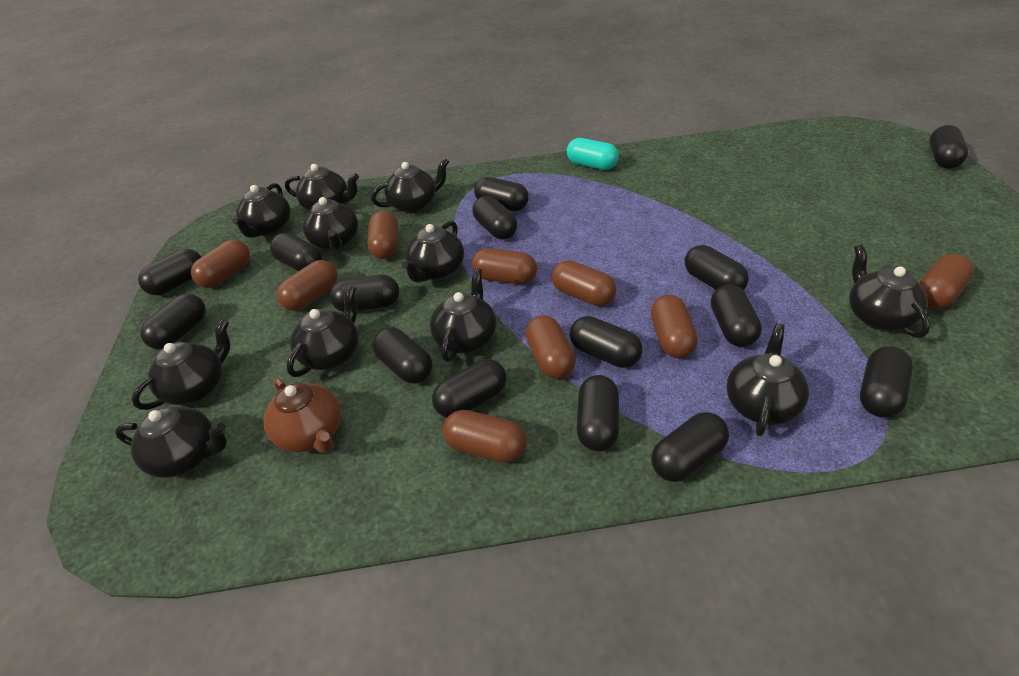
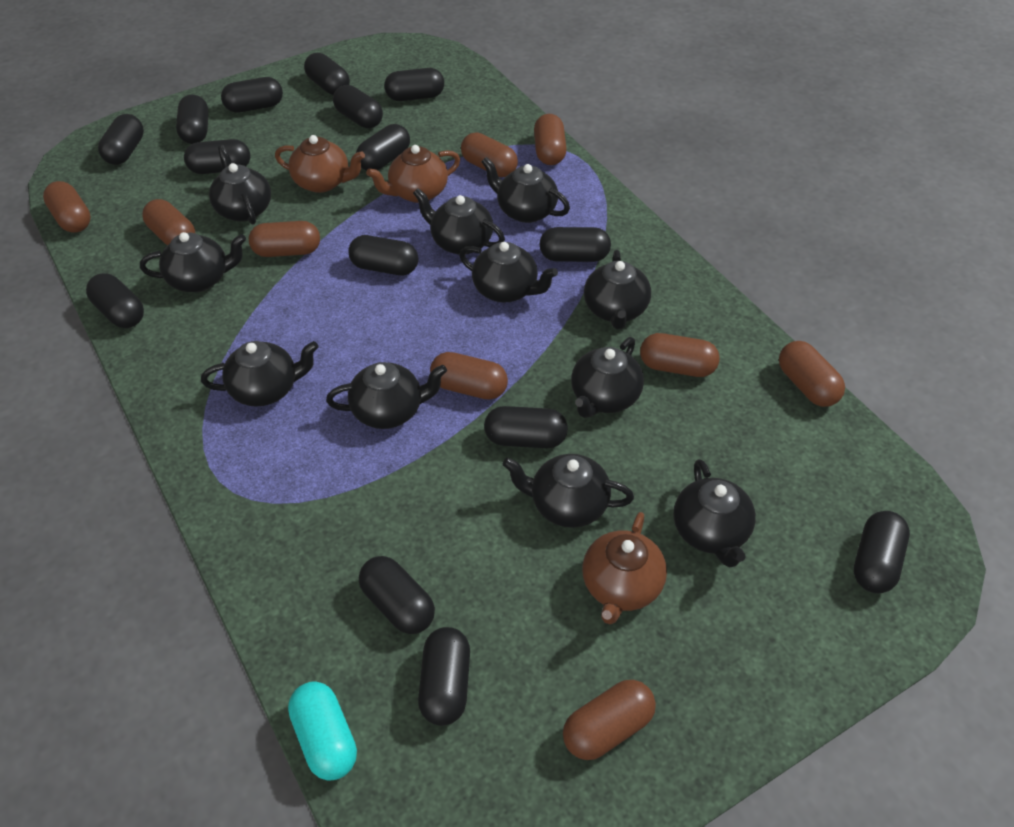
brown teapot: 1 -> 3

